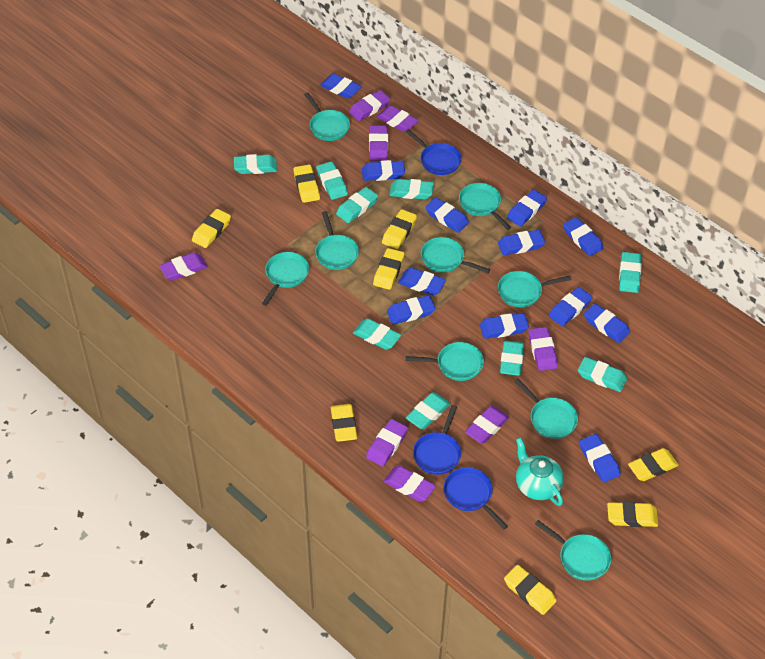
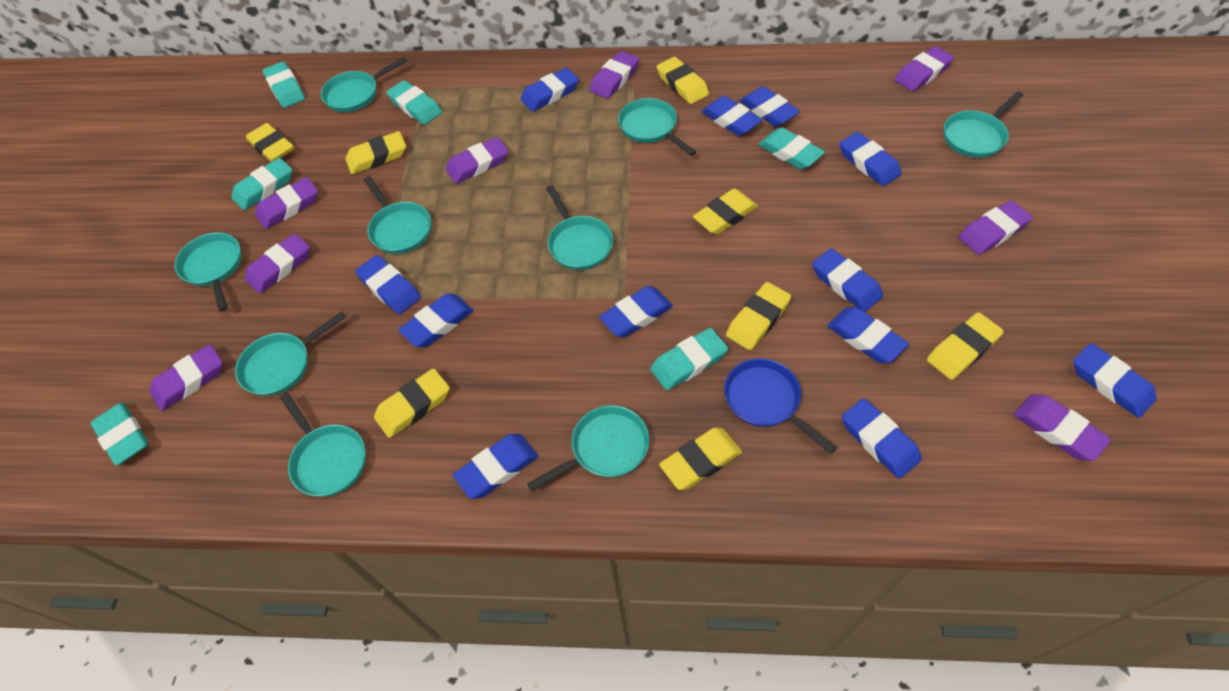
blue pan: 3 -> 1
turquoise eraser: 9 -> 6
turquoise teapot: 1 -> 0

